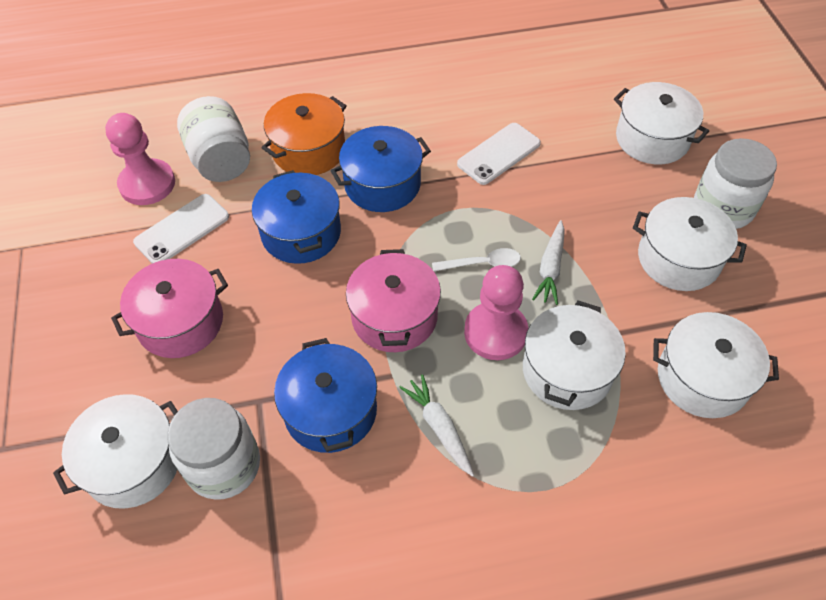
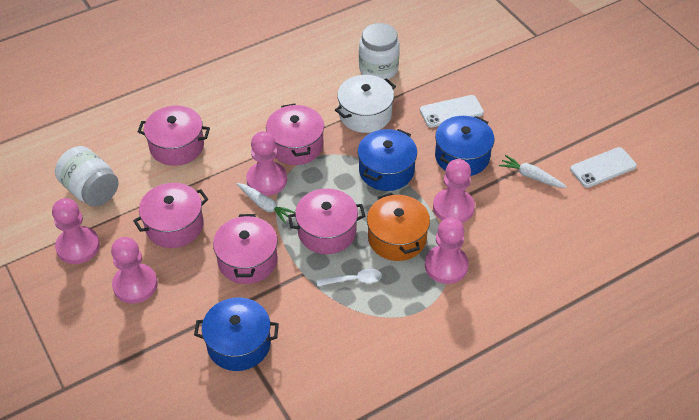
pink pawn: 2 -> 5
pink pot: 2 -> 5
white jar: 3 -> 2
white pot: 5 -> 1

